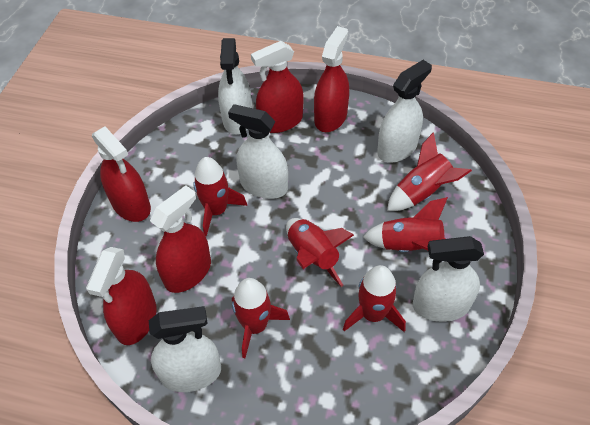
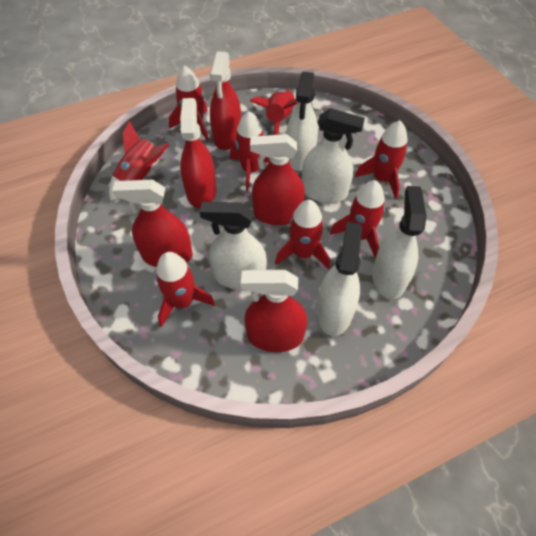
red rocket: 6 -> 8

